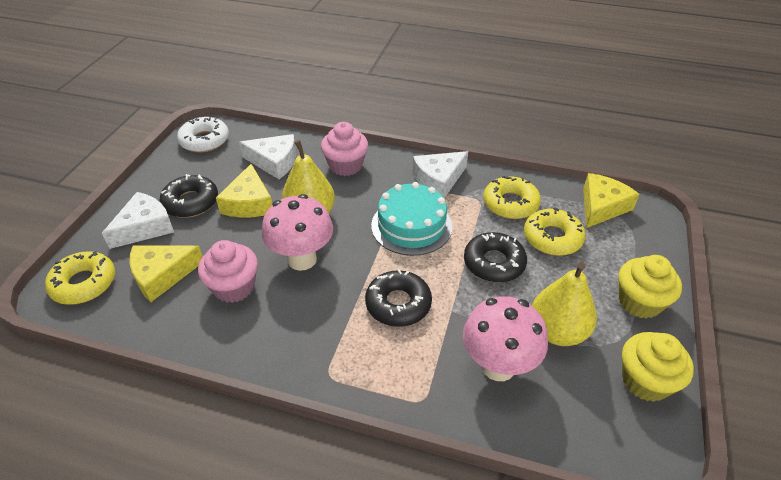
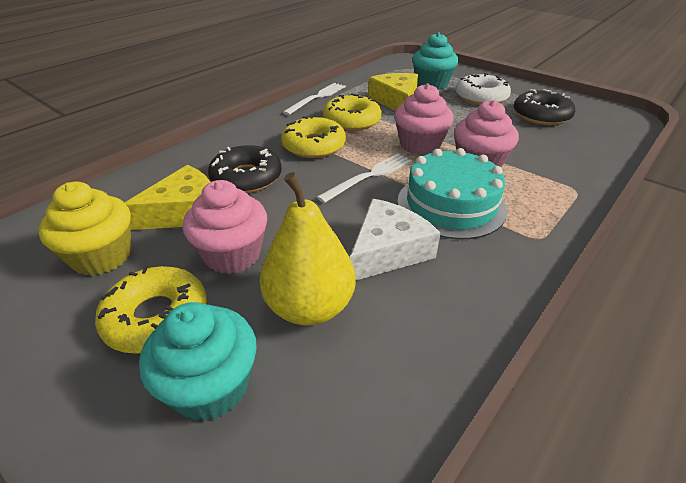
black donut: 3 -> 2
pink cupcake: 2 -> 3
pink mushroom: 2 -> 0
turquoise cupcake: 0 -> 2
white cheese: 3 -> 1
white fork: 0 -> 2
yellow cheese: 3 -> 2
yellow cupcake: 2 -> 1
yellow pear: 2 -> 1

